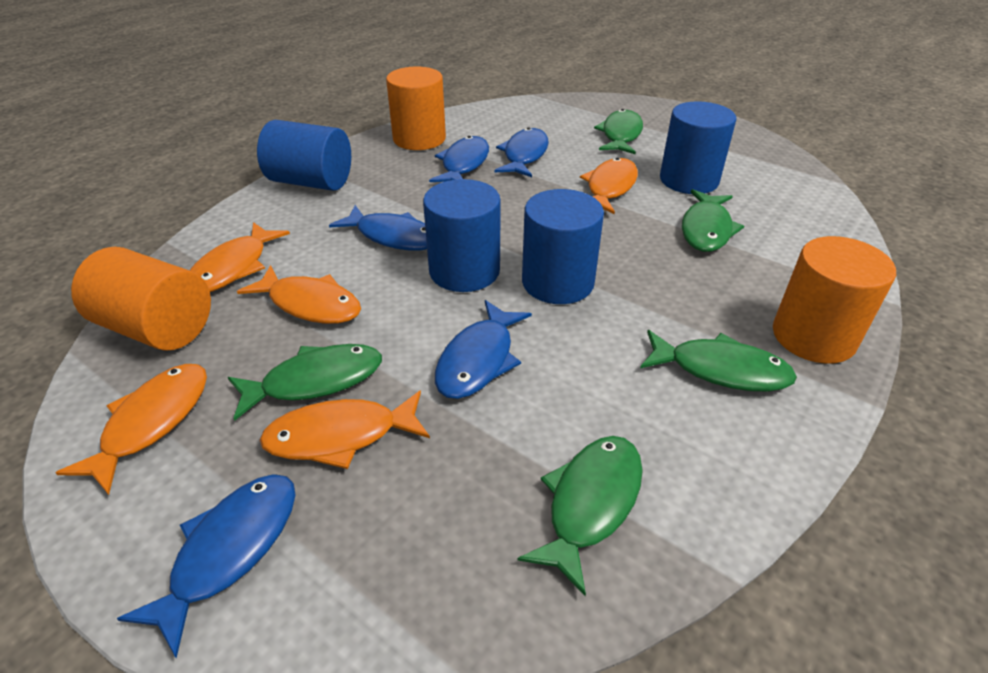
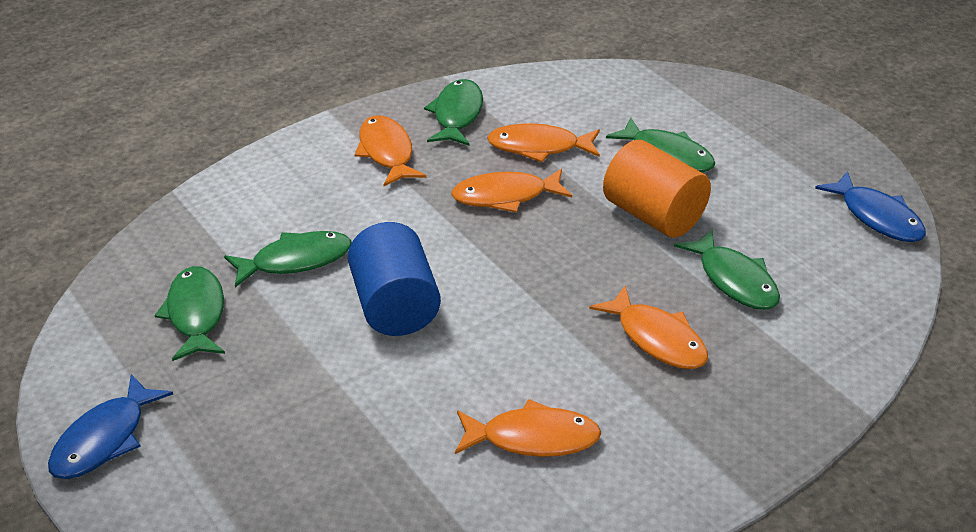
blue cylinder: 4 -> 1
blue fish: 5 -> 2
orange cylinder: 3 -> 1

